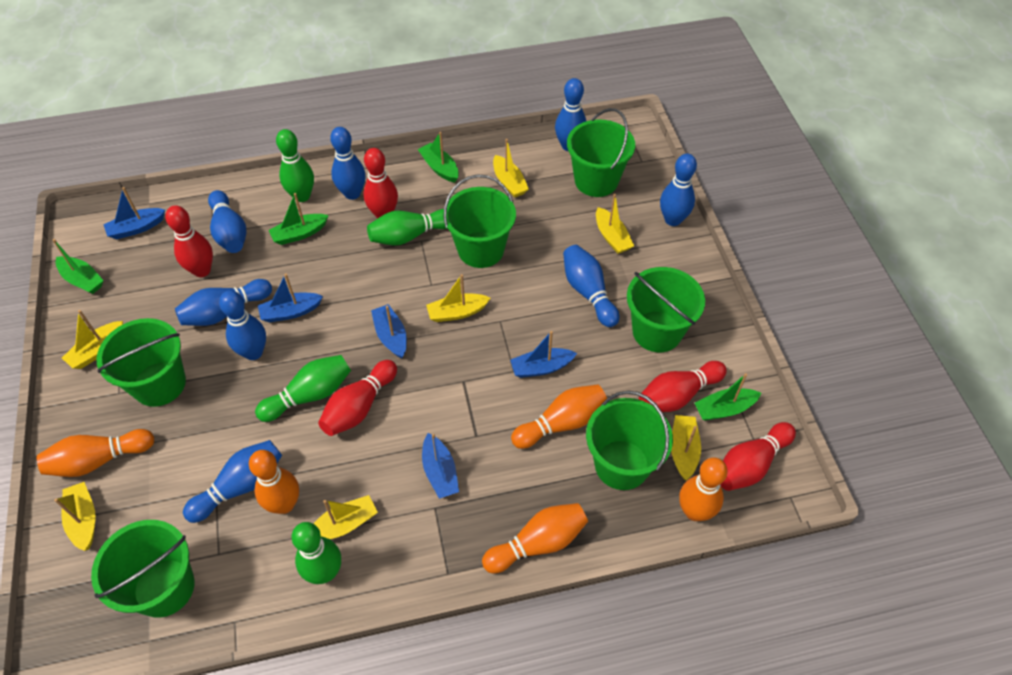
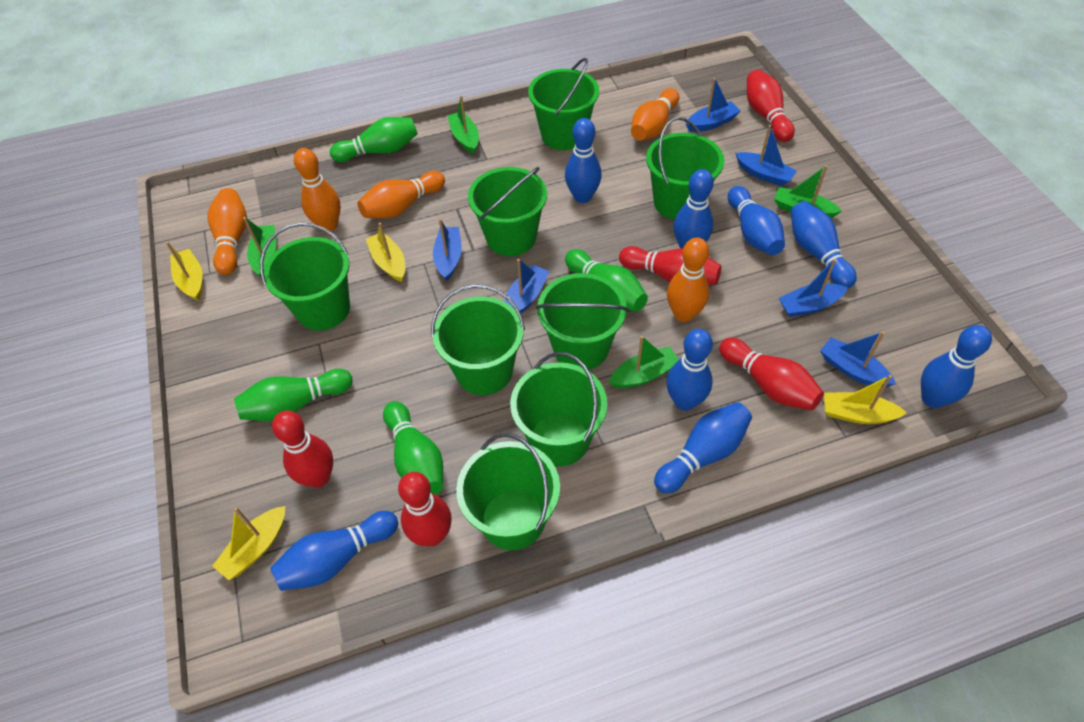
blue boat: 5 -> 6
green bucket: 6 -> 8
yellow boat: 7 -> 4

